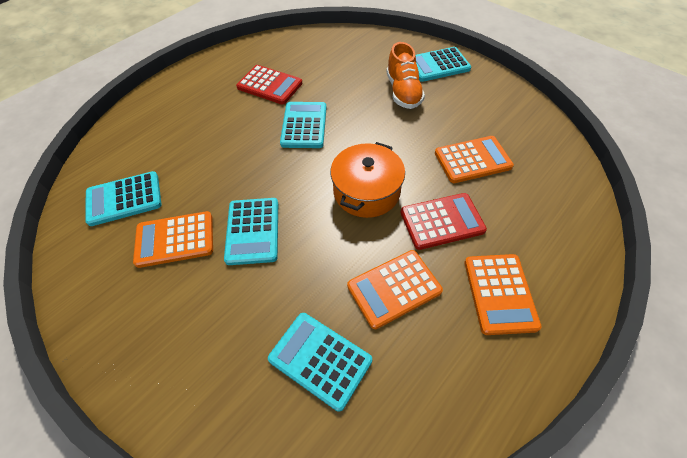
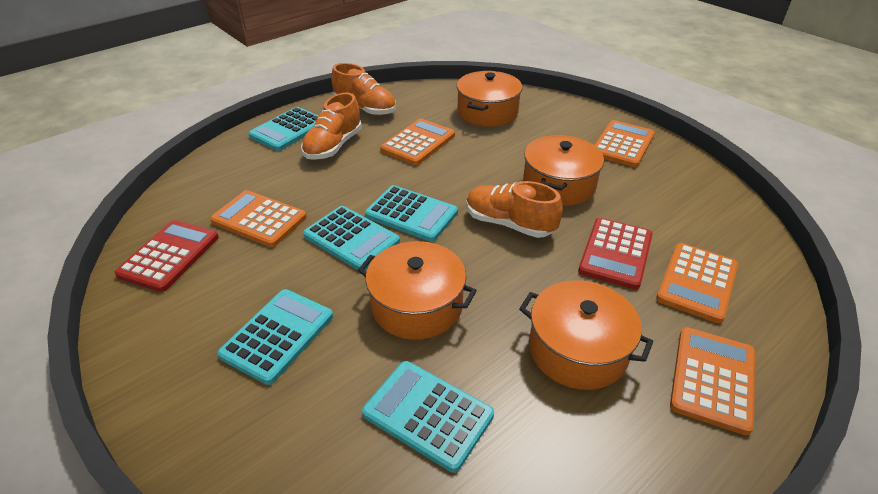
orange calculator: 4 -> 5
orange pot: 1 -> 4
orange shoe: 1 -> 3

